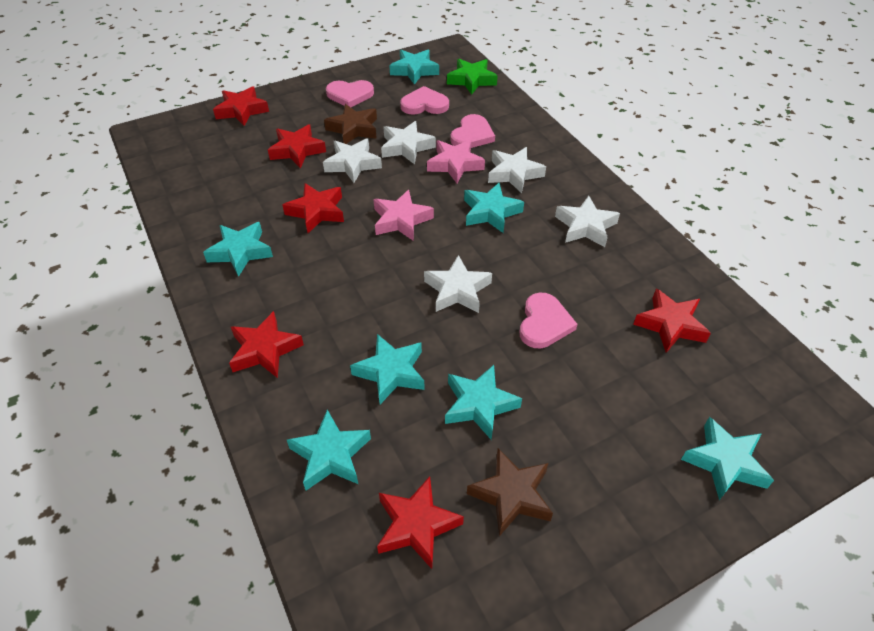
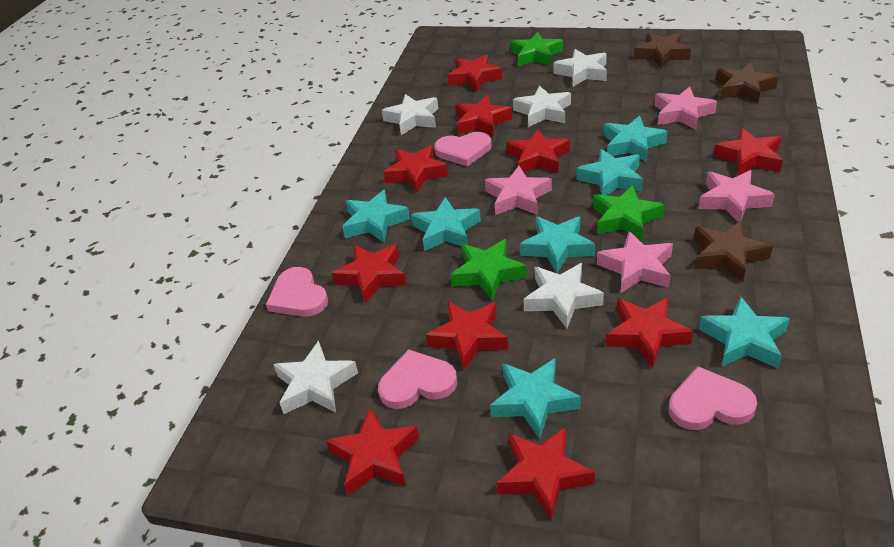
brown star: 2 -> 3
green star: 1 -> 3
pink star: 2 -> 4
red star: 6 -> 10

